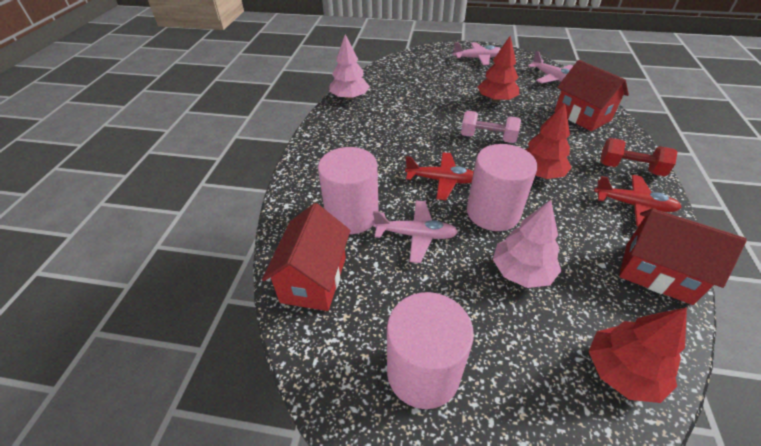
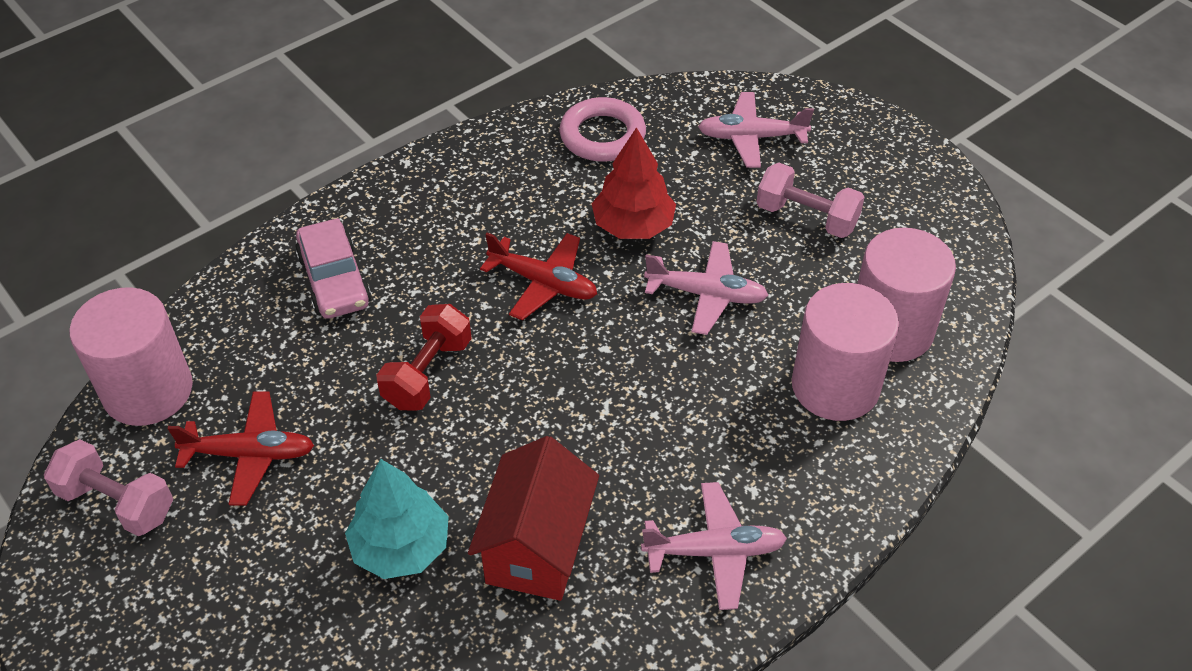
pink car: 0 -> 1
pink dumbbell: 1 -> 2
pink ring: 0 -> 1
pink tree: 2 -> 0
red house: 3 -> 1
red tree: 3 -> 1
turquoise tree: 0 -> 1

